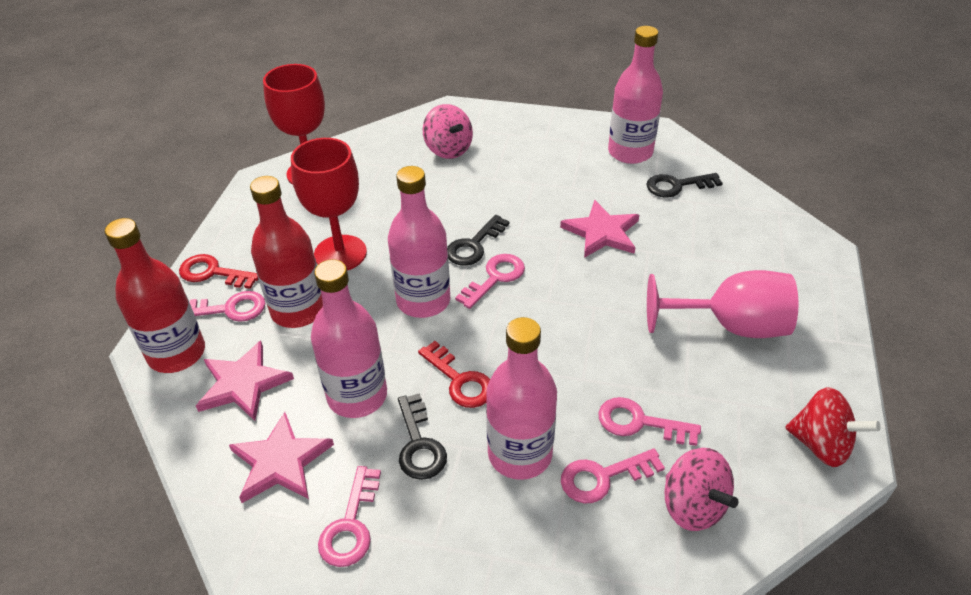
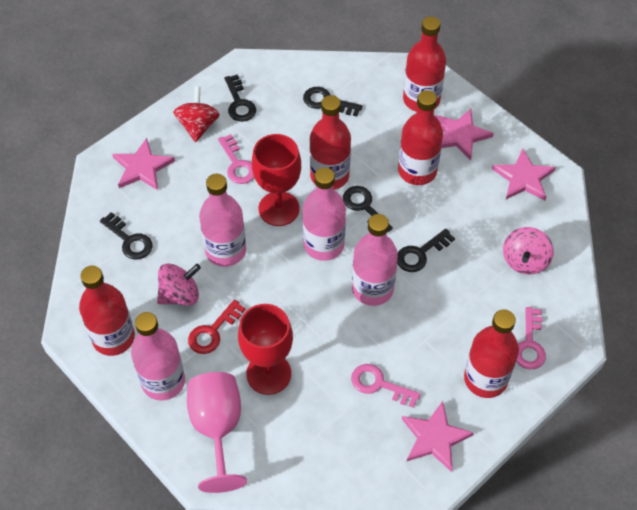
black key: 3 -> 5
pink key: 5 -> 3
pink star: 3 -> 4
red bottle: 2 -> 5
red key: 2 -> 1

